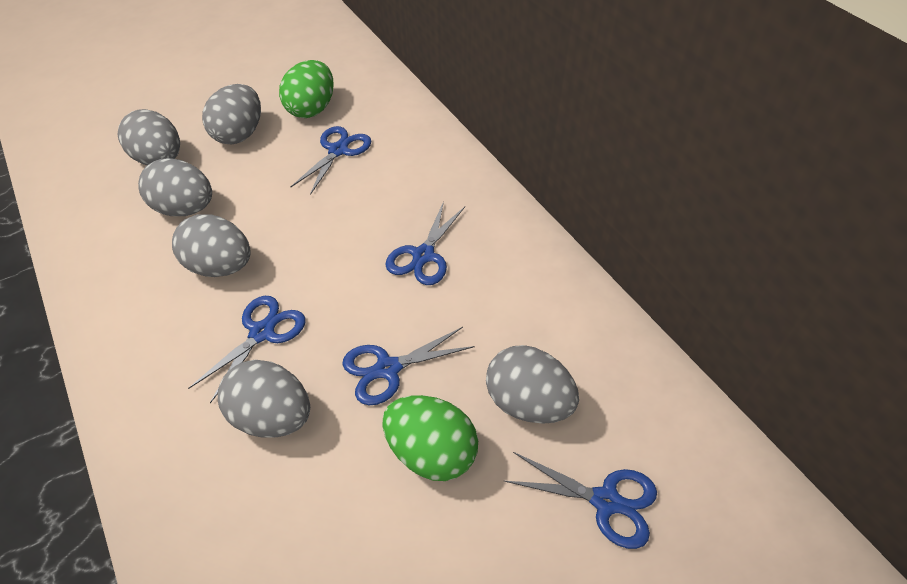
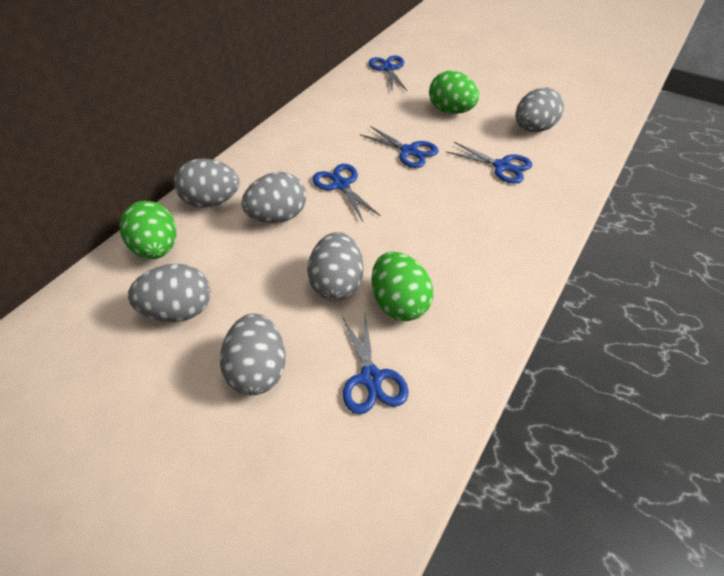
green egg: 2 -> 3

